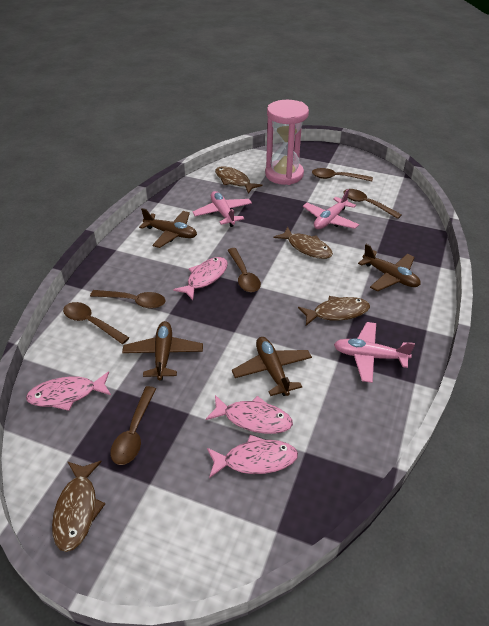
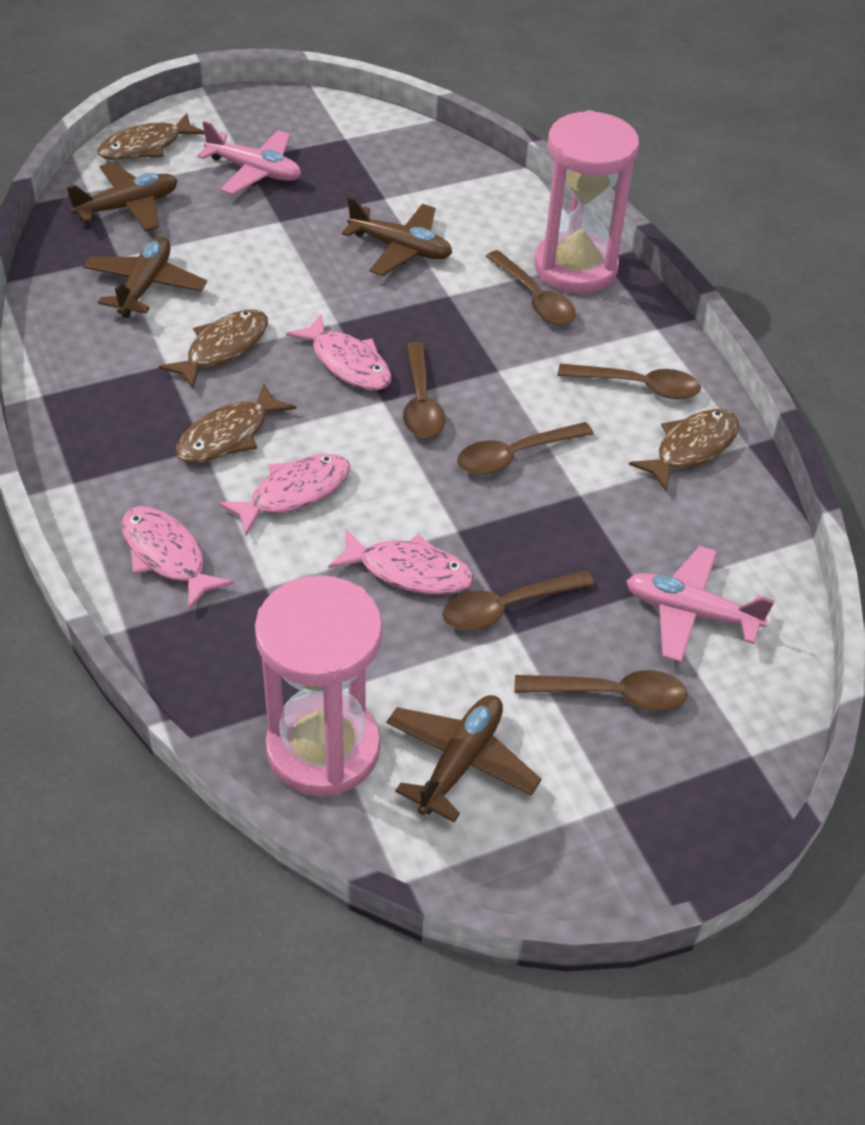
pink hourglass: 1 -> 2
pink plane: 3 -> 2

